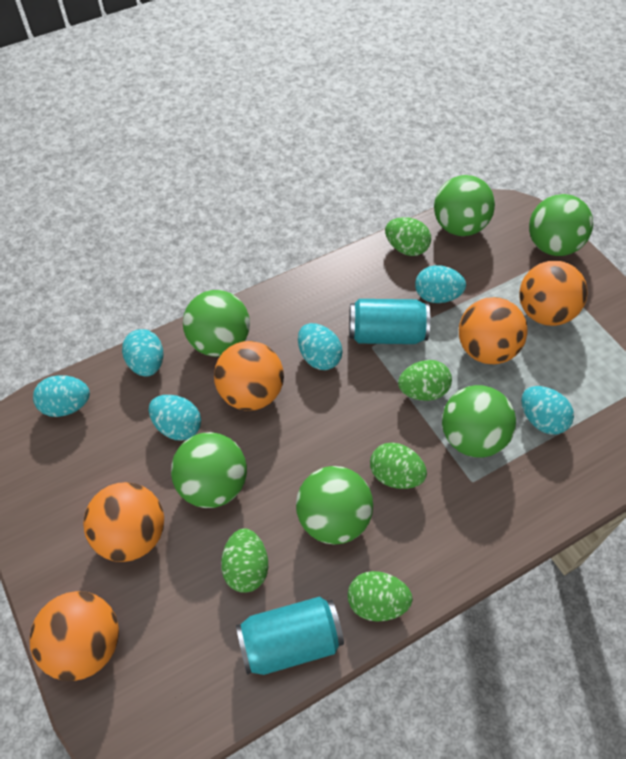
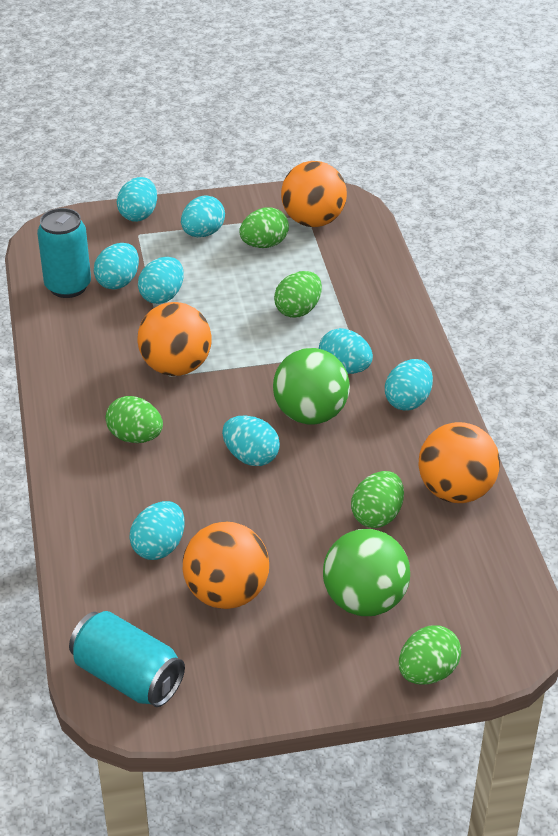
green ball: 6 -> 2
orange ball: 5 -> 4
turquoise egg: 6 -> 8

